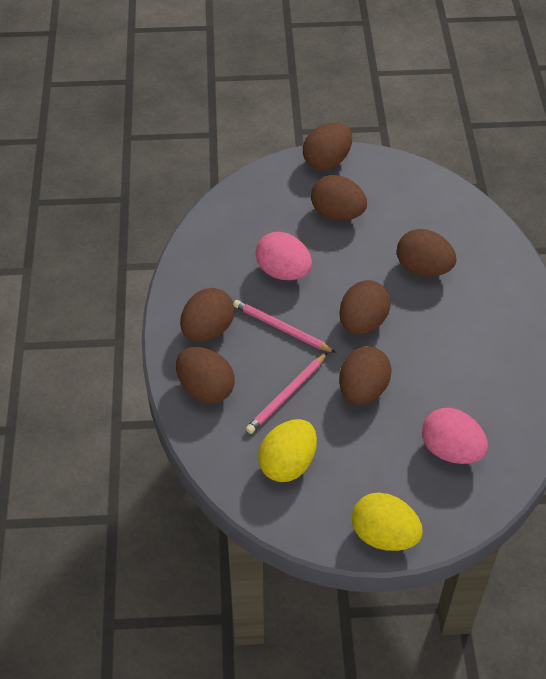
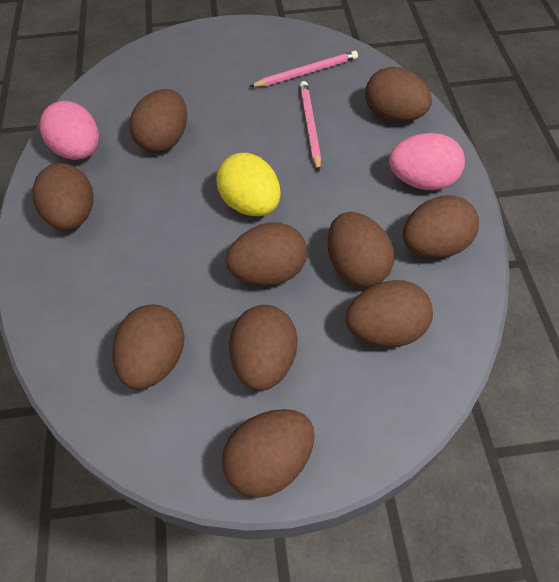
brown egg: 7 -> 10
yellow egg: 2 -> 1

